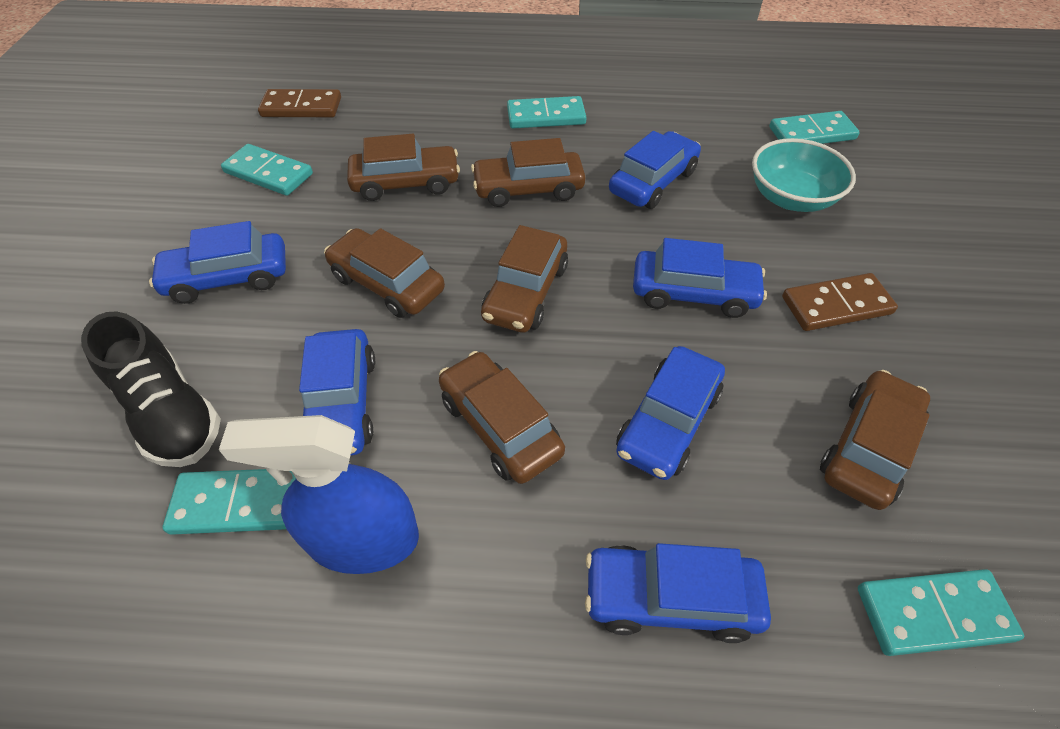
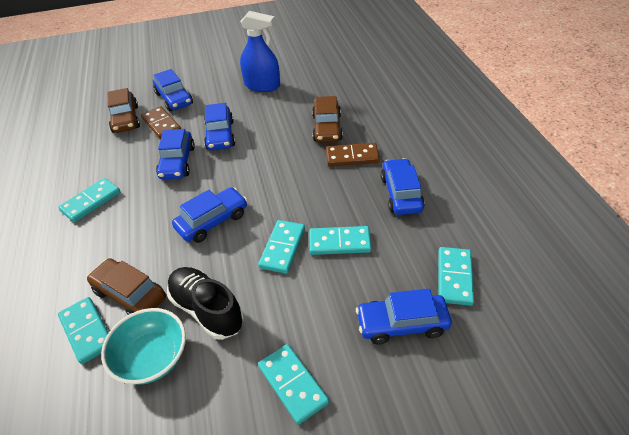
brown car: 6 -> 3
turquoise domino: 5 -> 6

